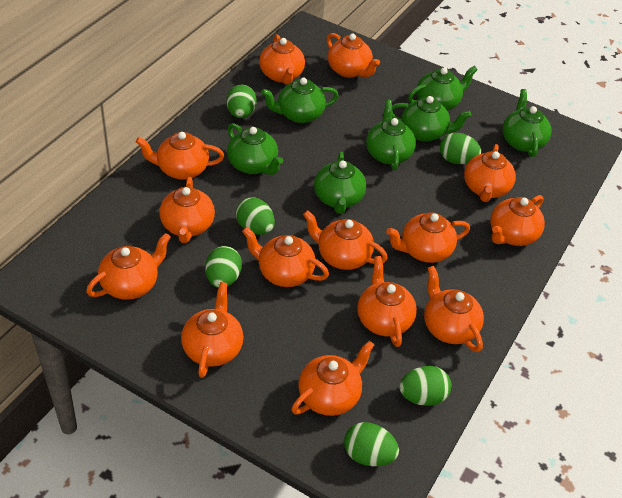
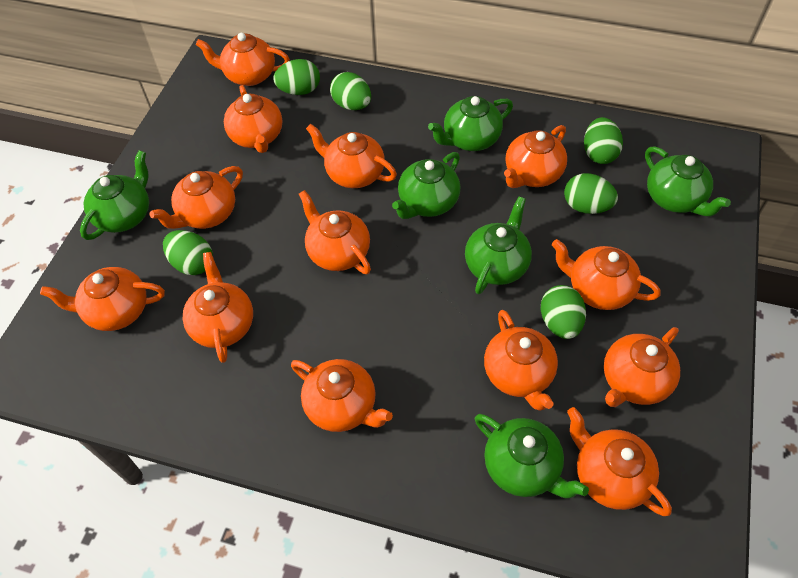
green teapot: 7 -> 6
orange teapot: 14 -> 13

